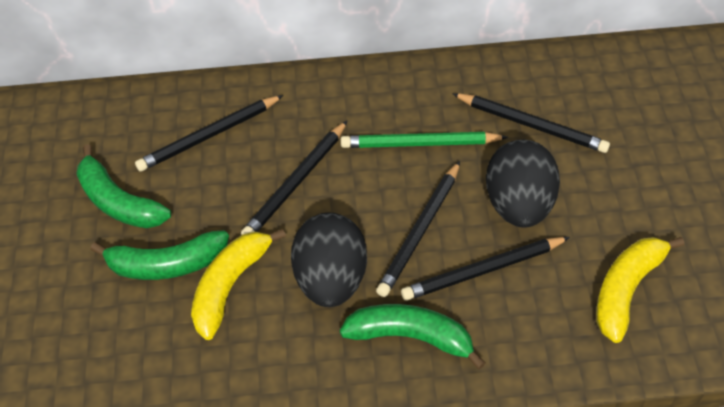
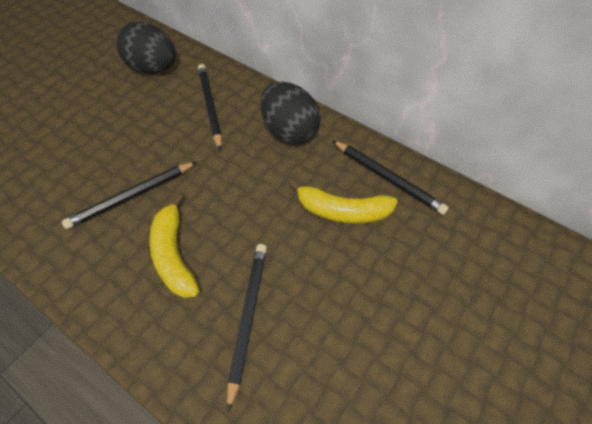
black pencil: 5 -> 4
green banana: 3 -> 0
green pencil: 1 -> 0

